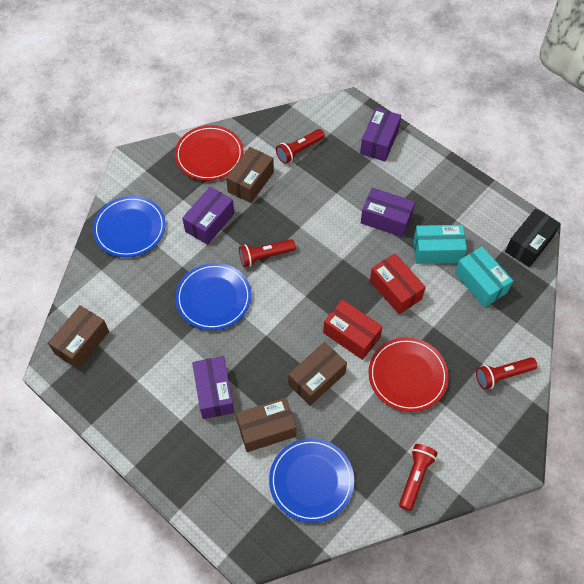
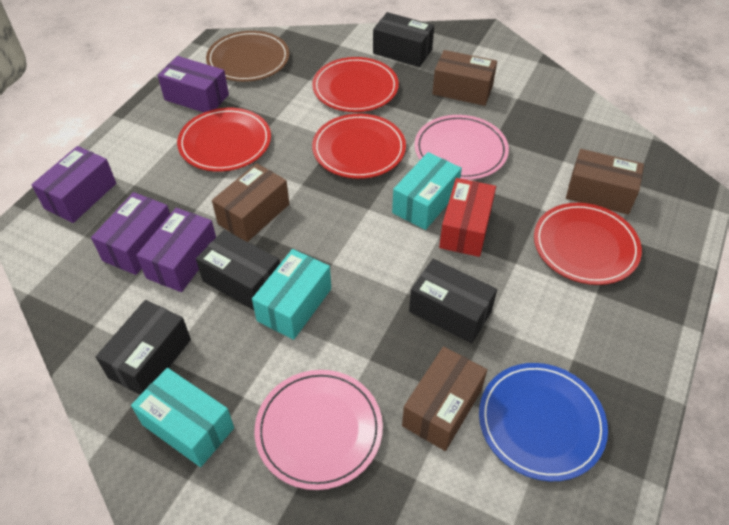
black box: 1 -> 4
blue plate: 3 -> 1
brown plate: 0 -> 1
pink plate: 0 -> 2
red box: 2 -> 1
red flashlight: 4 -> 0
red plate: 2 -> 4
turquoise box: 2 -> 3

